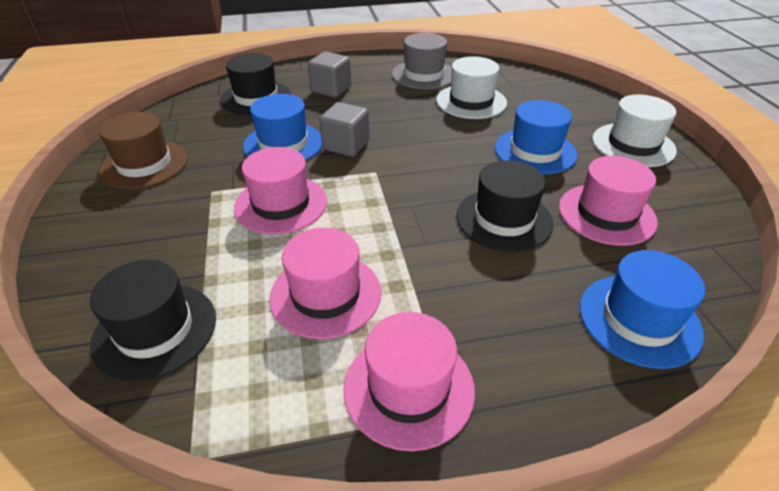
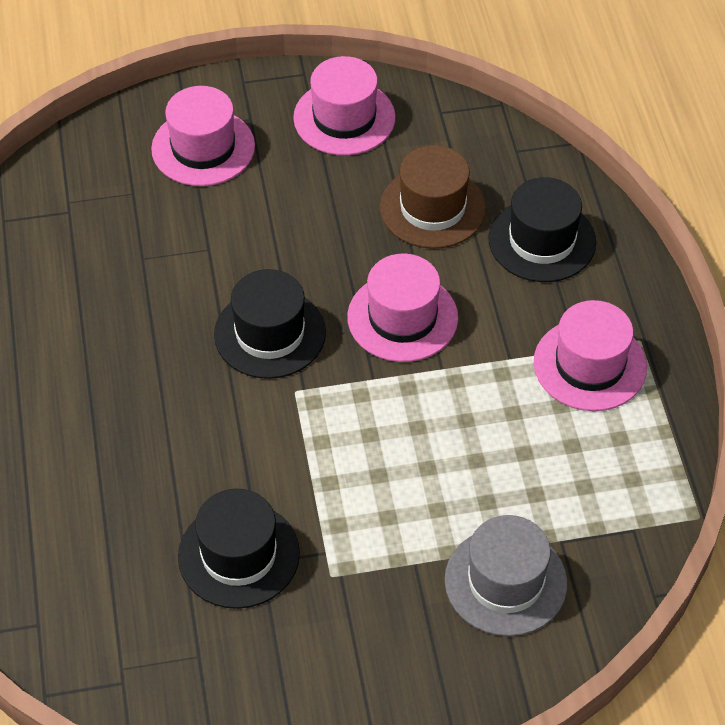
blue hat: 3 -> 0
grey cube: 2 -> 0
white hat: 2 -> 0

